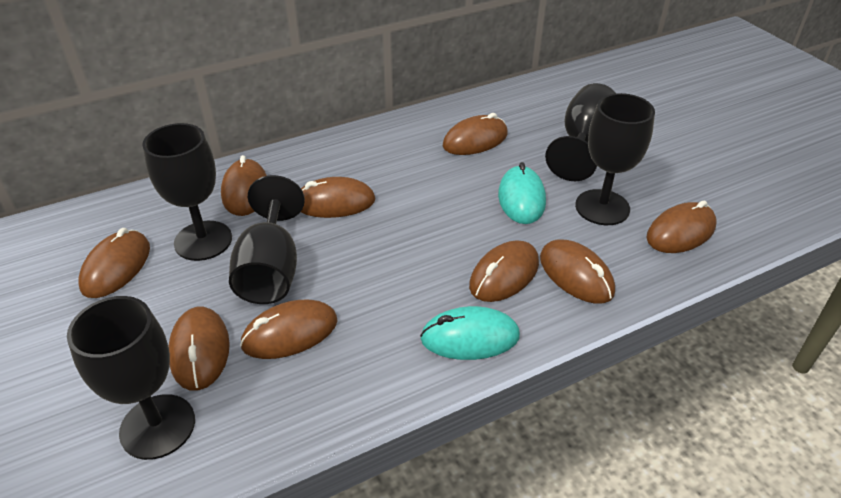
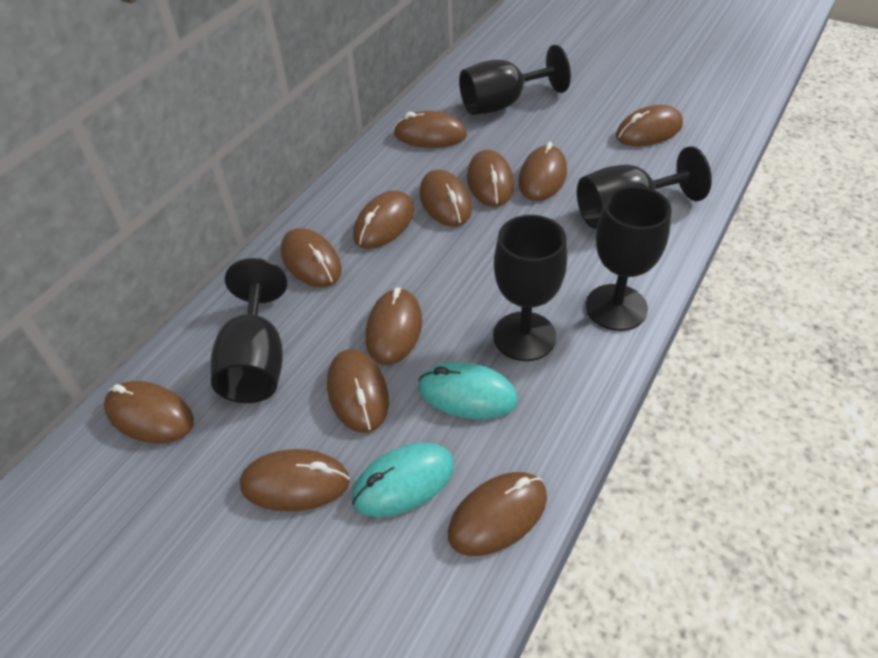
brown mouse: 9 -> 12

